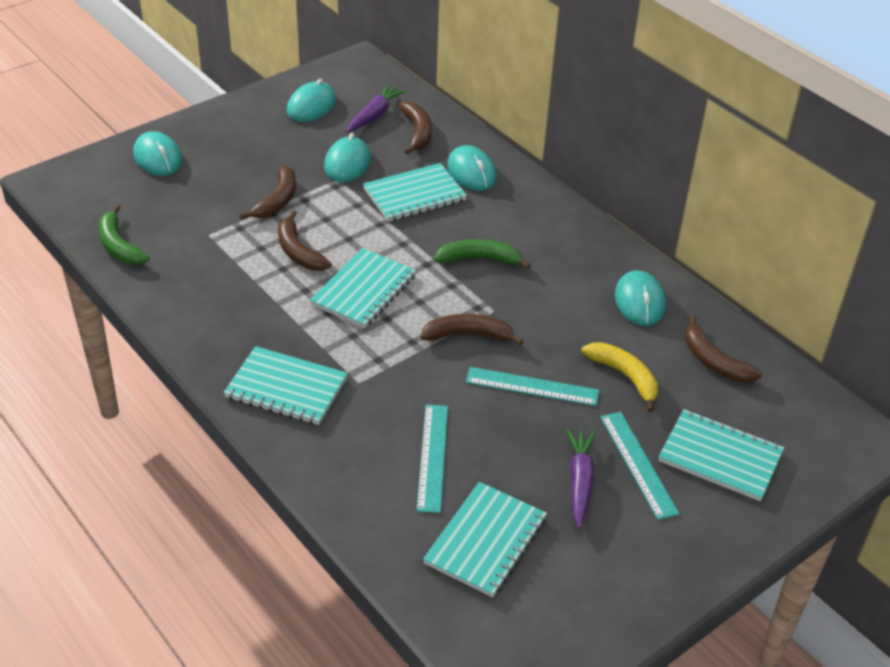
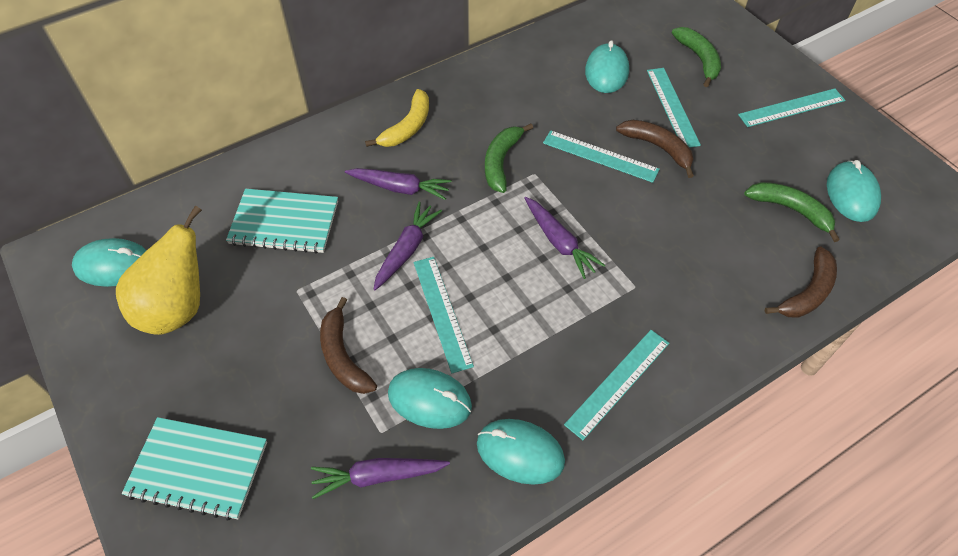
brown banana: 5 -> 3
green banana: 2 -> 3
purple carrot: 2 -> 4
turquoise notebook: 5 -> 2
turquoise ruler: 3 -> 5
yellow pear: 0 -> 1

